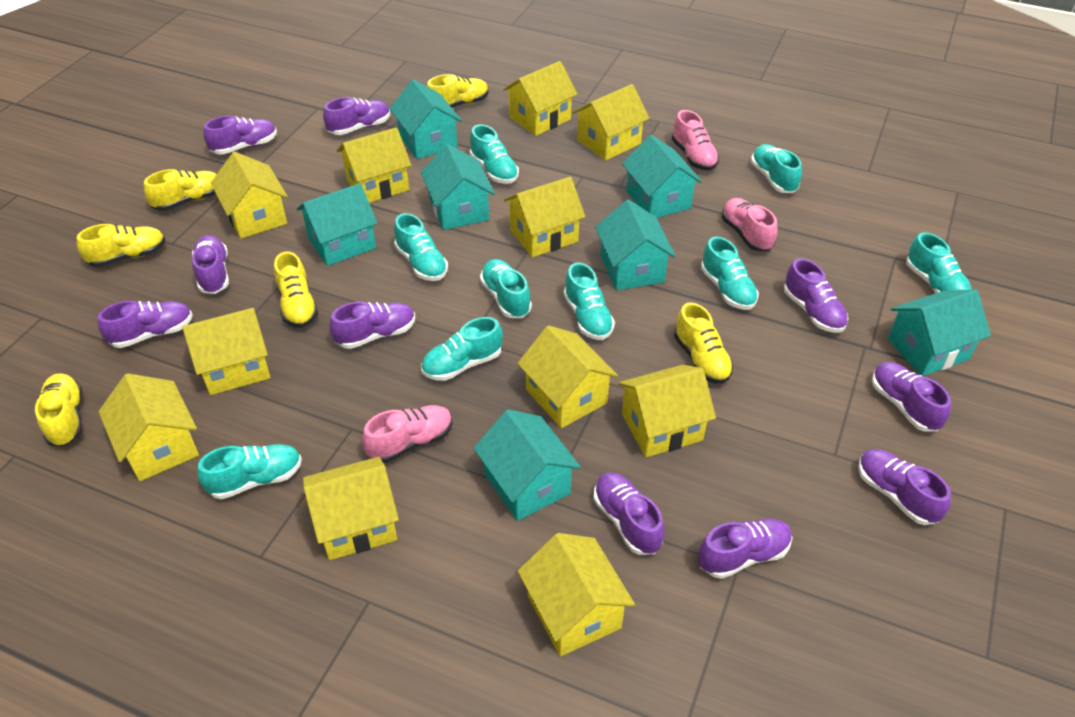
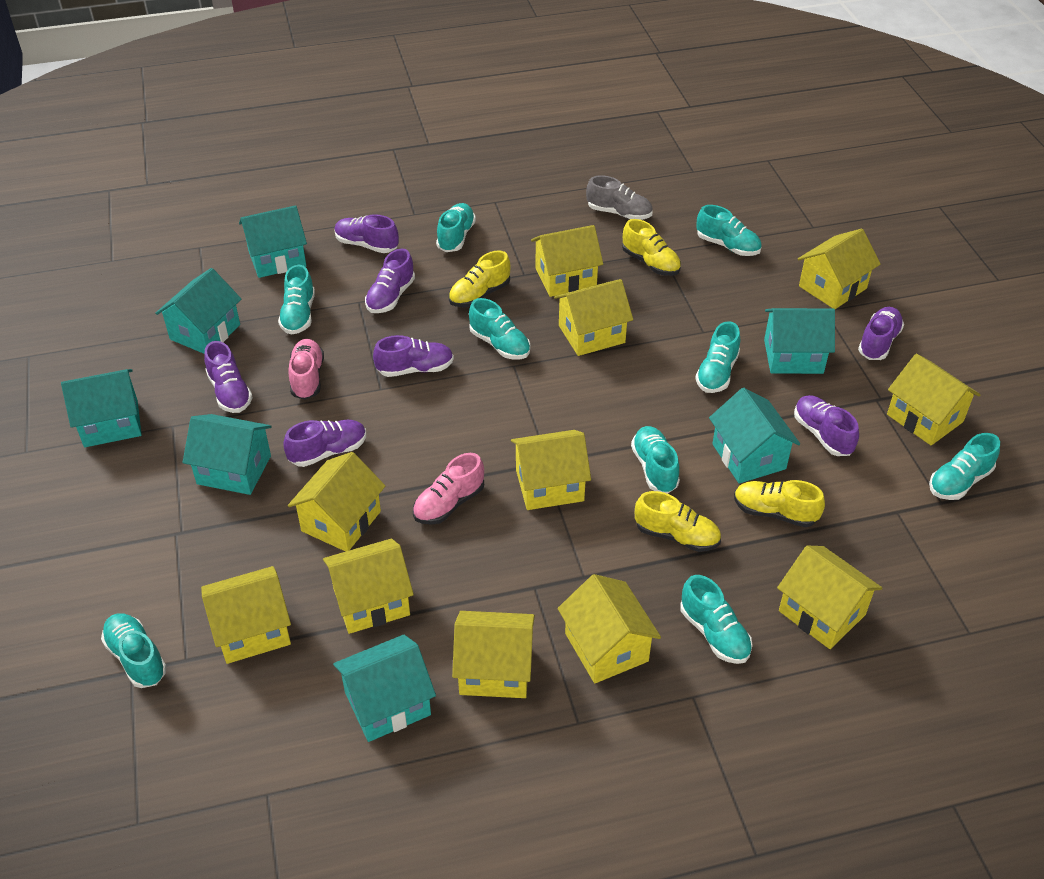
grey shoe: 0 -> 1
pink shoe: 3 -> 2
purple shoe: 10 -> 7
yellow shoe: 6 -> 4

